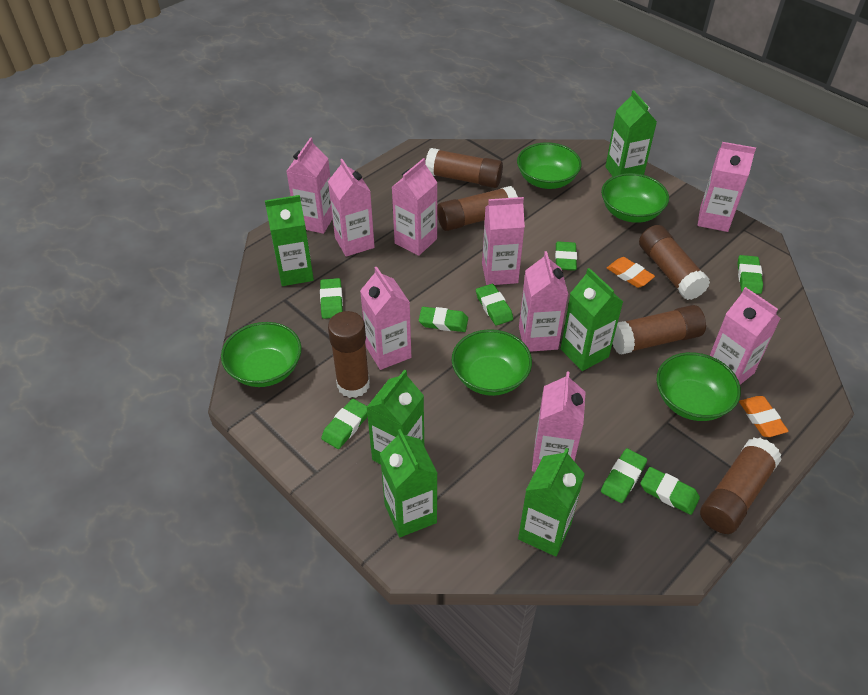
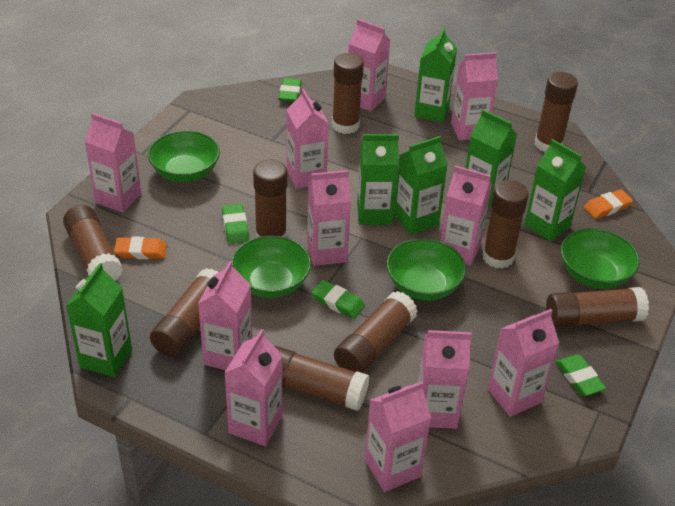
brown glue stick: 6 -> 9
green bowl: 5 -> 4
green eraser: 8 -> 4
pink carton: 9 -> 11

